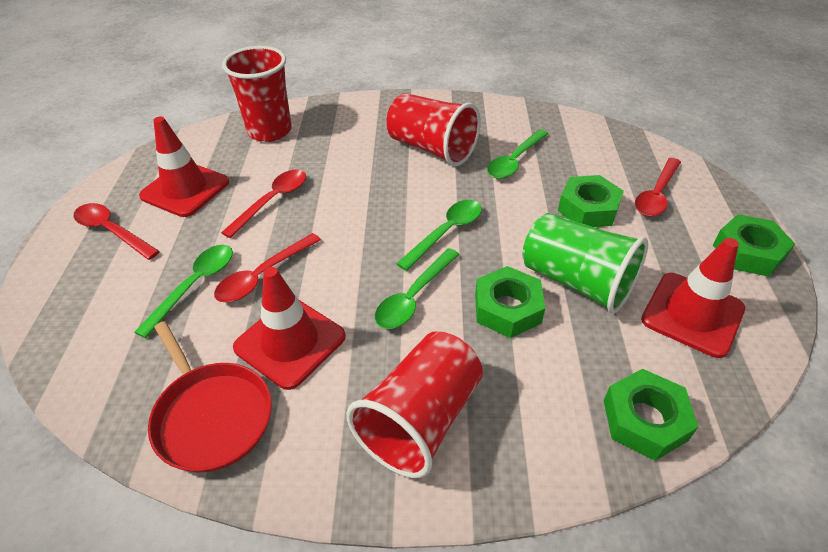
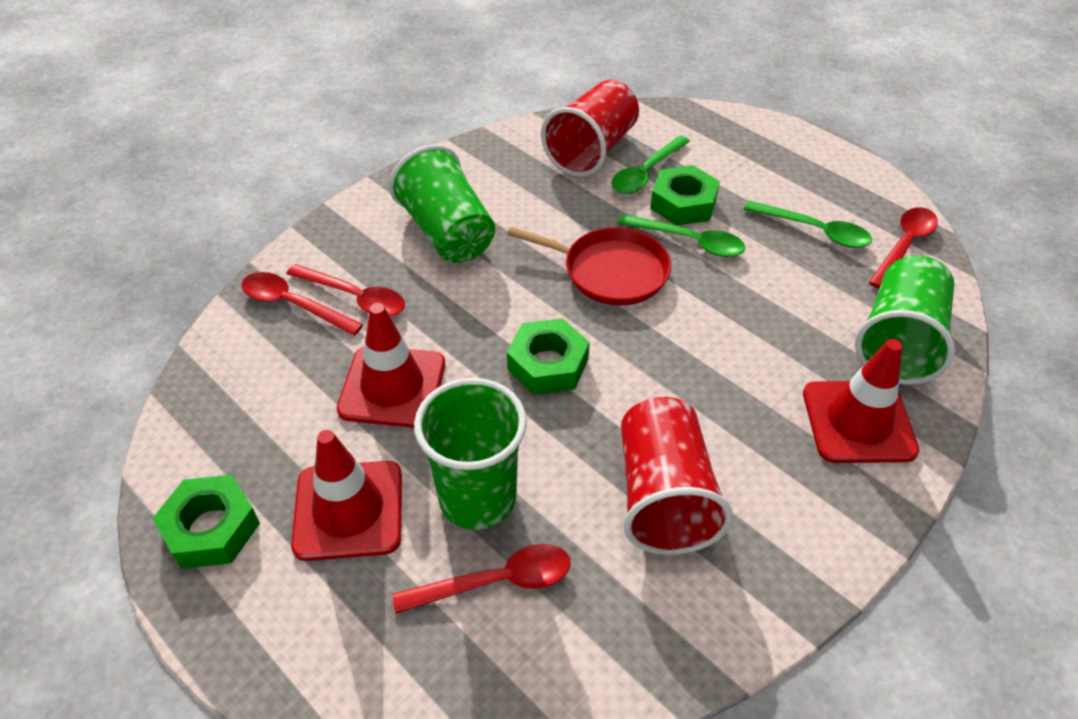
green cup: 1 -> 3
green nut: 4 -> 3
green spoon: 4 -> 3
red cup: 3 -> 2

